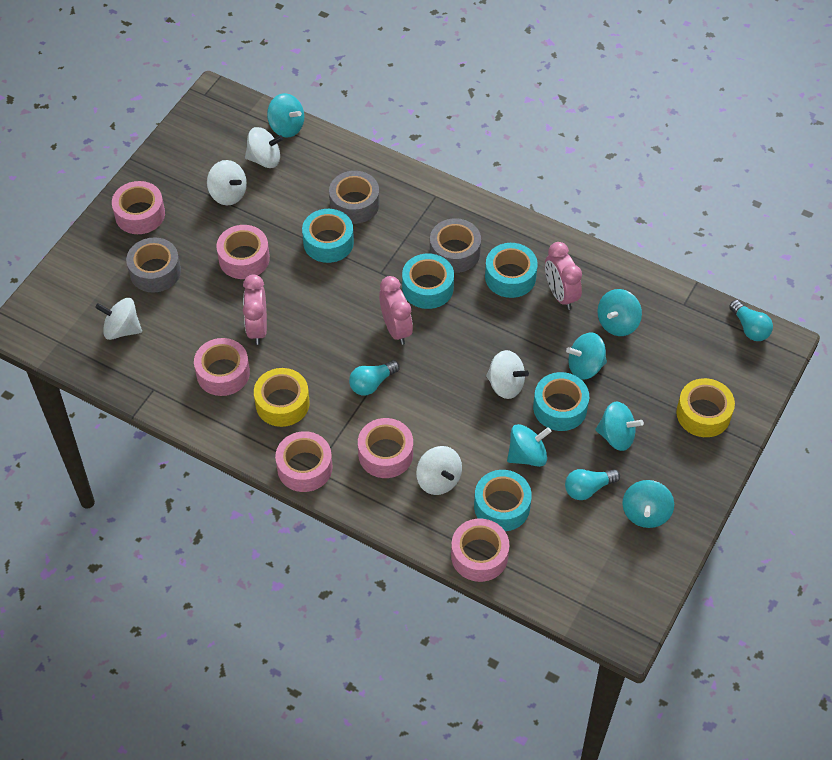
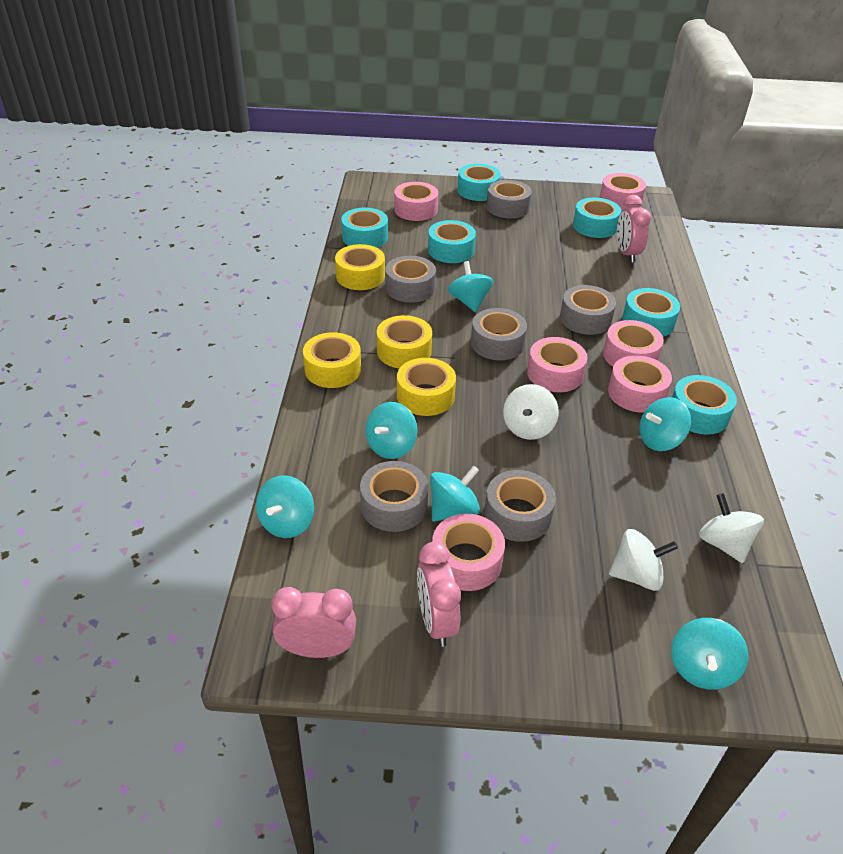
grey tape: 3 -> 6
turquoise light bulb: 3 -> 0
turquoise tape: 5 -> 6
white spinning top: 5 -> 3
yellow tape: 2 -> 4

